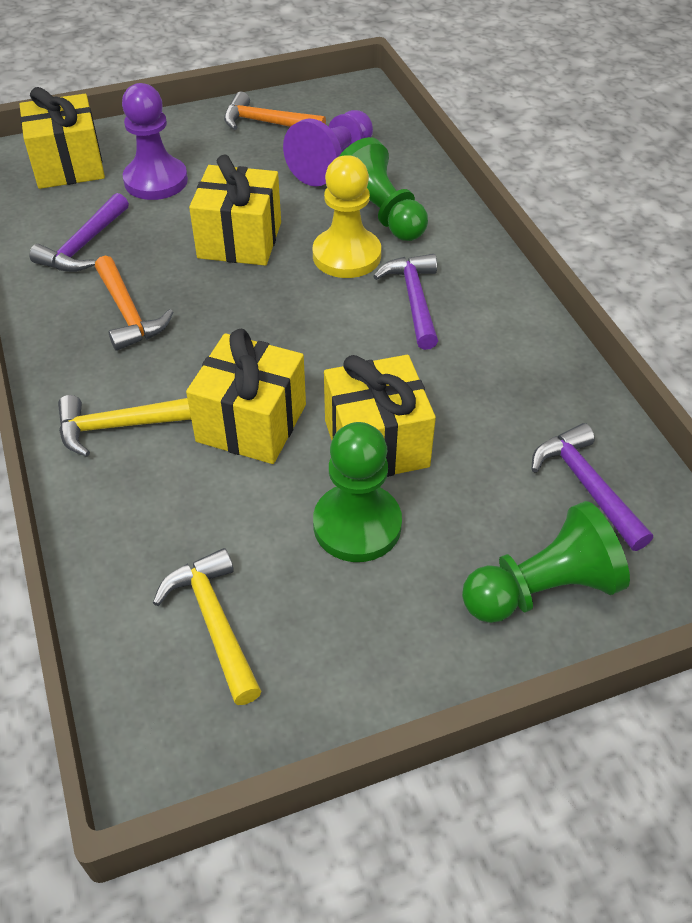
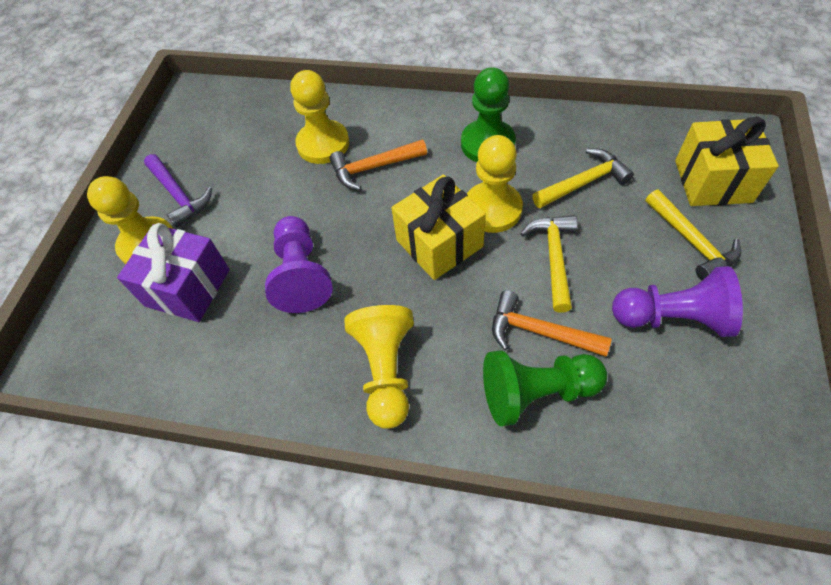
green pawn: 3 -> 2
purple gift: 0 -> 1
purple hammer: 3 -> 1
yellow gift: 4 -> 2
yellow hammer: 2 -> 3
yellow pawn: 1 -> 4

